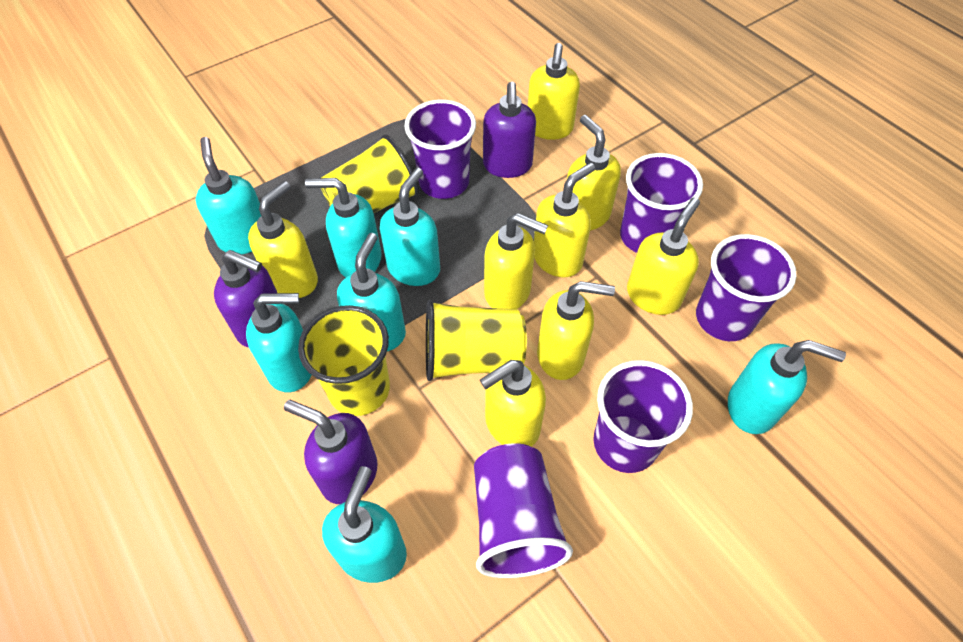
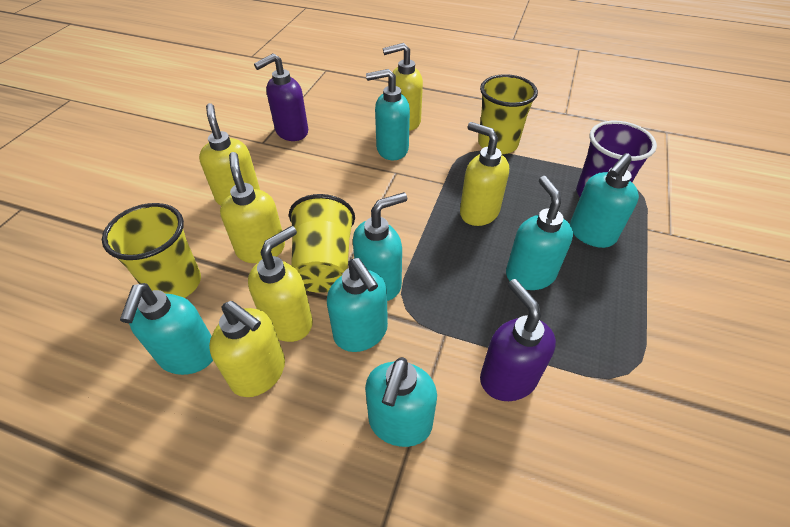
purple cup: 5 -> 1
purple soap dispenser: 3 -> 2
yellow soap dispenser: 8 -> 6

